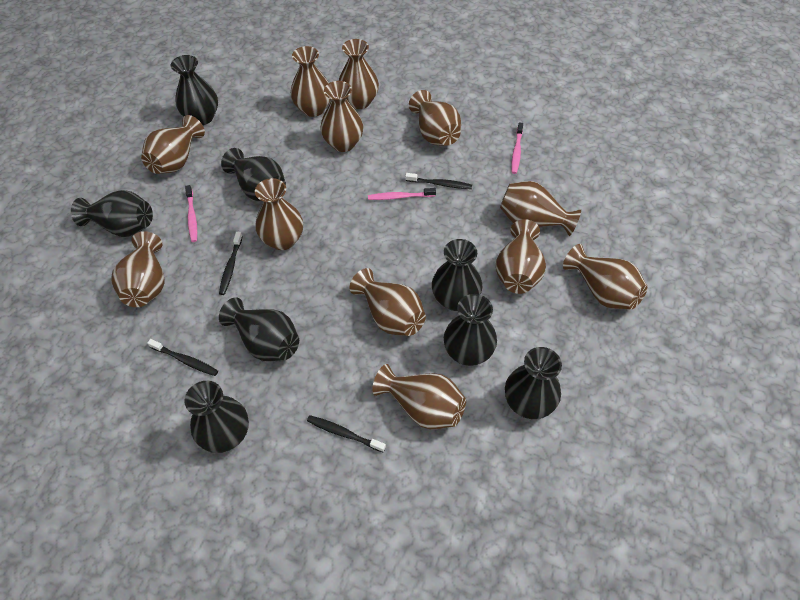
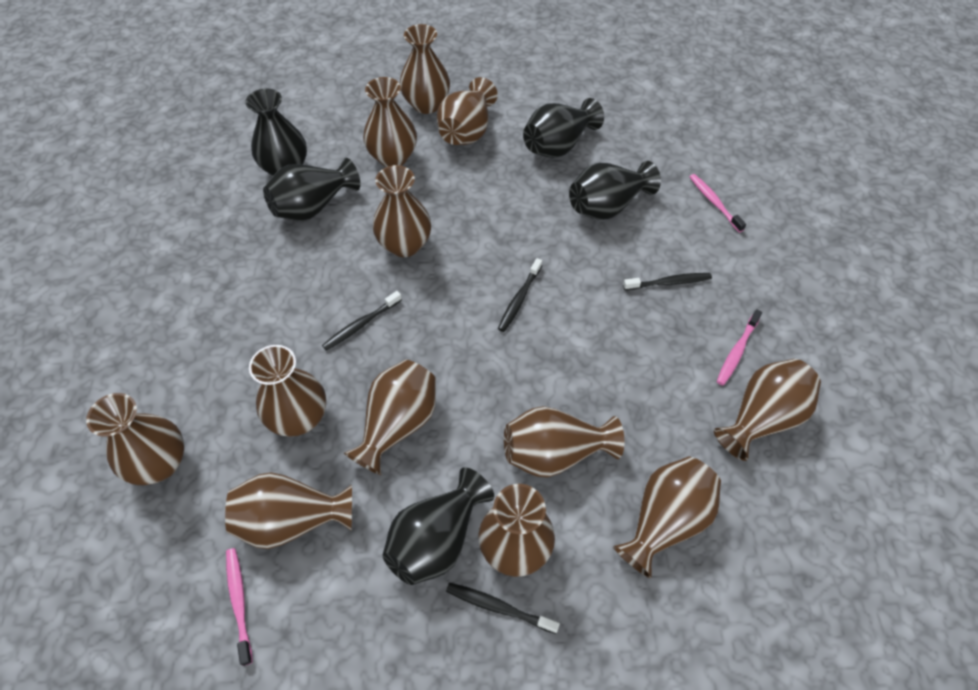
black vase: 8 -> 5

